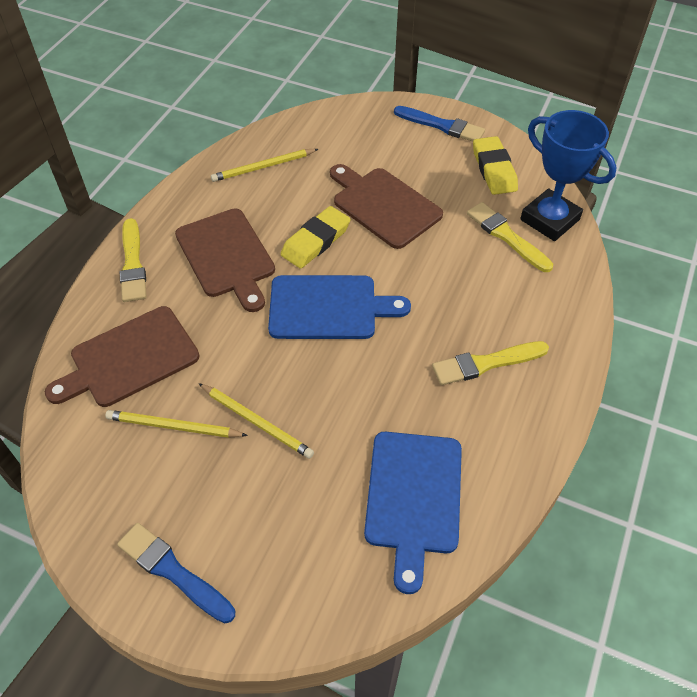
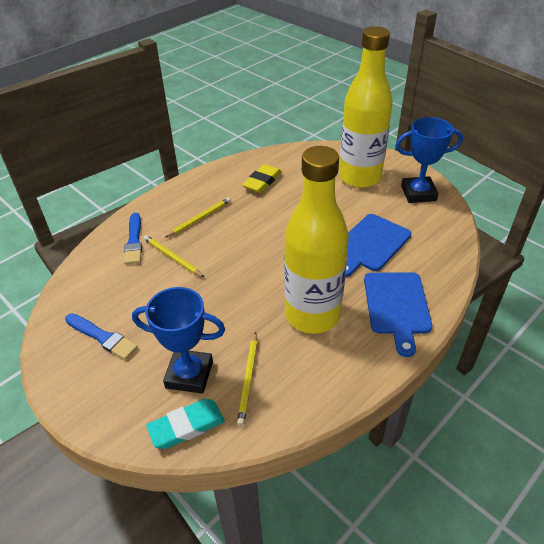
blue trophy: 1 -> 2
brown cutting board: 3 -> 0
turquoise eraser: 0 -> 1
yellow bottle: 0 -> 2
yellow brush: 3 -> 0
yellow eraser: 2 -> 1

